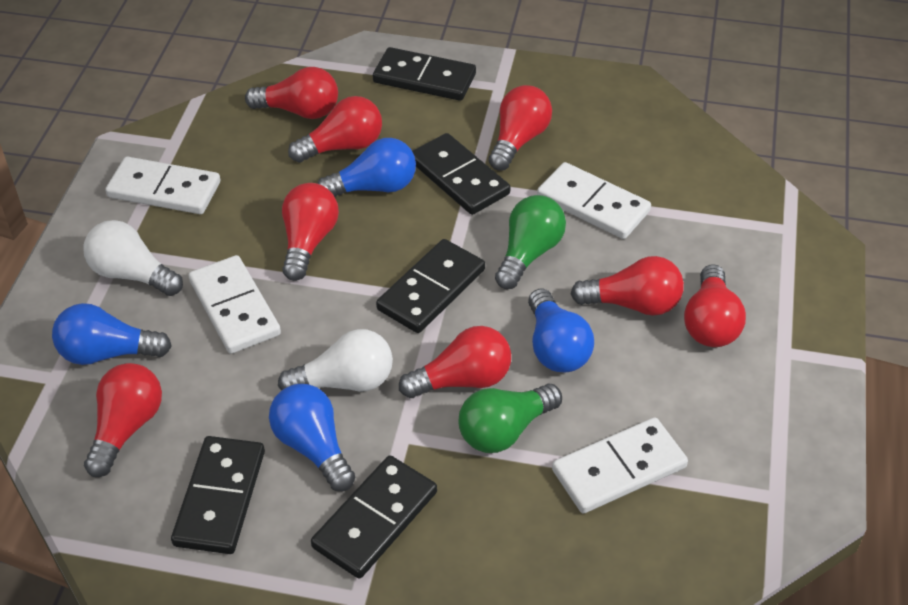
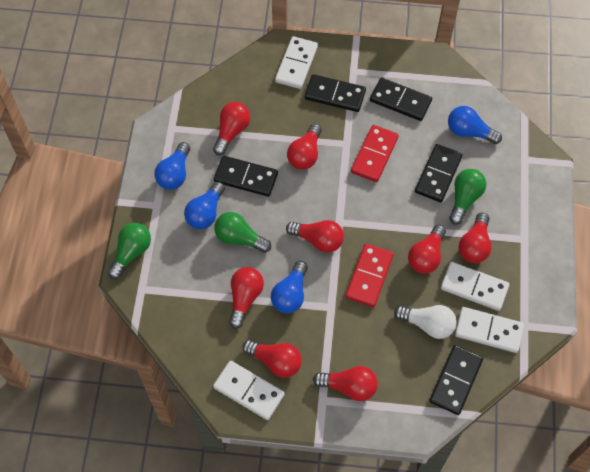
green light bulb: 2 -> 3
red domino: 0 -> 2
white light bulb: 2 -> 1

